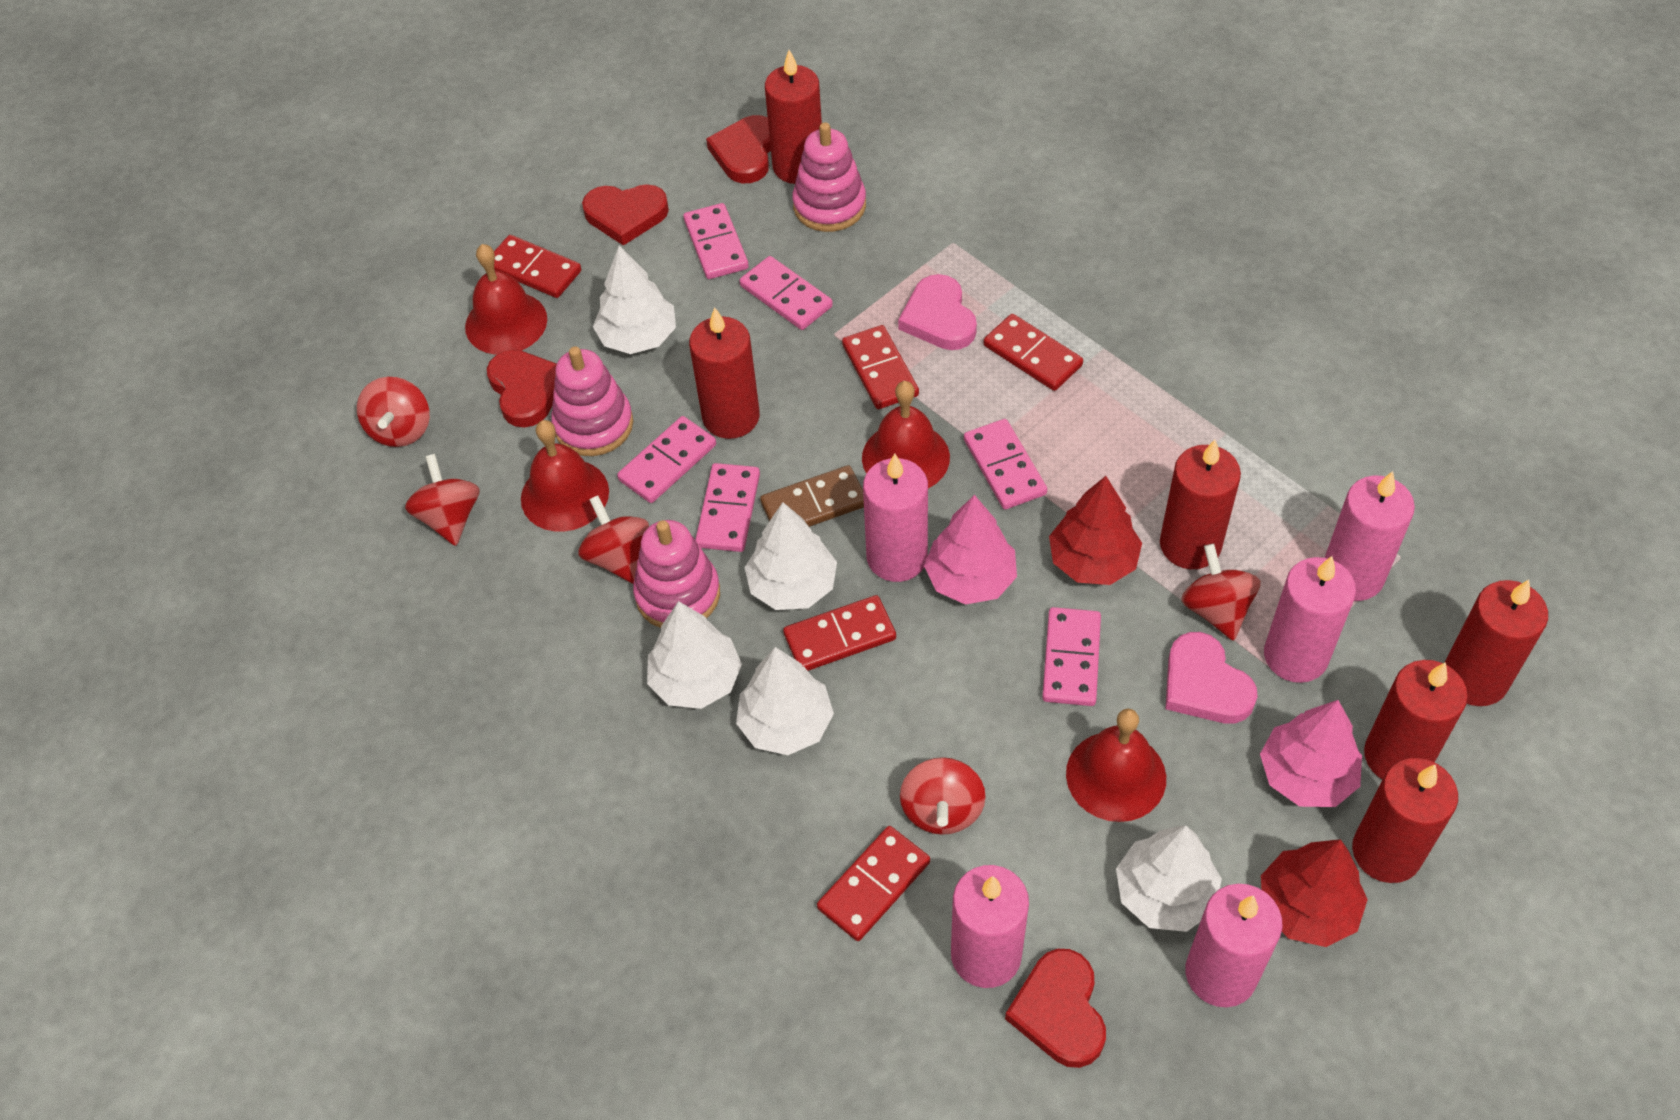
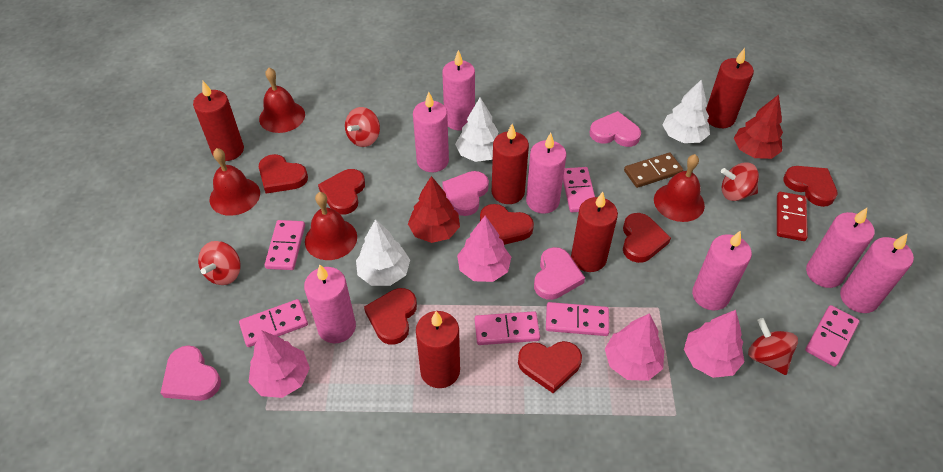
pink candle: 5 -> 7
pink heart: 2 -> 4
pink stacking toy: 3 -> 0
pink tree: 2 -> 4
red candle: 6 -> 5
red domino: 5 -> 1
red heart: 4 -> 7
red spinning top: 5 -> 4
white tree: 5 -> 3

